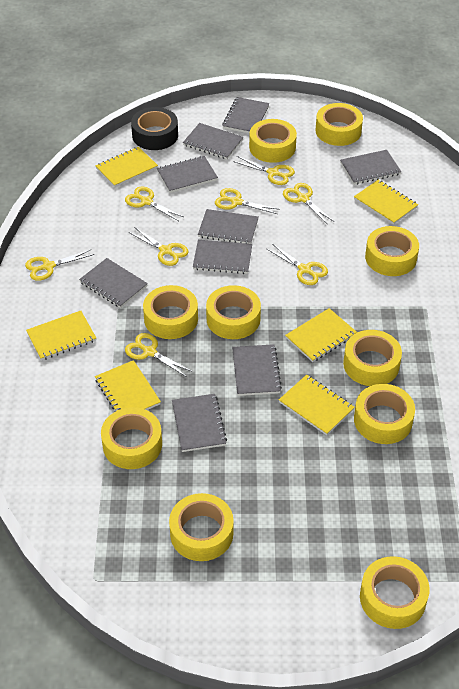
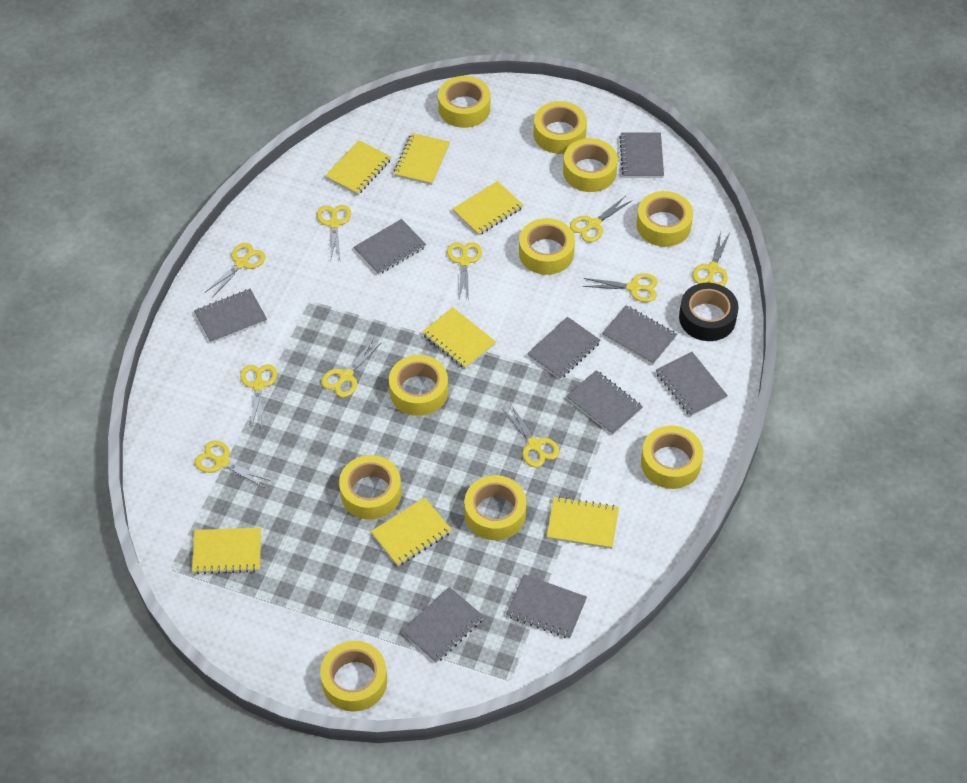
yellow notebook: 6 -> 7
yellow scissors: 8 -> 10

